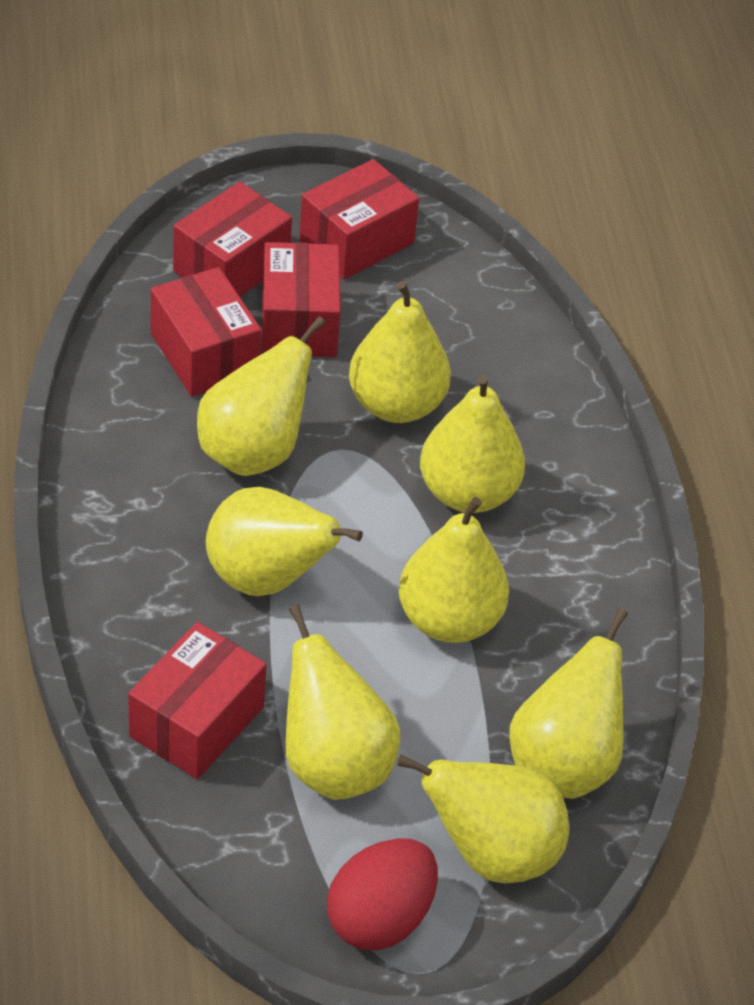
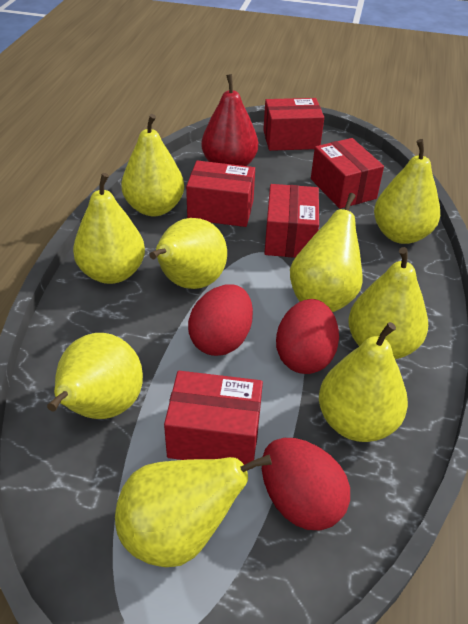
red egg: 1 -> 3
red pear: 0 -> 1
yellow pear: 8 -> 9

